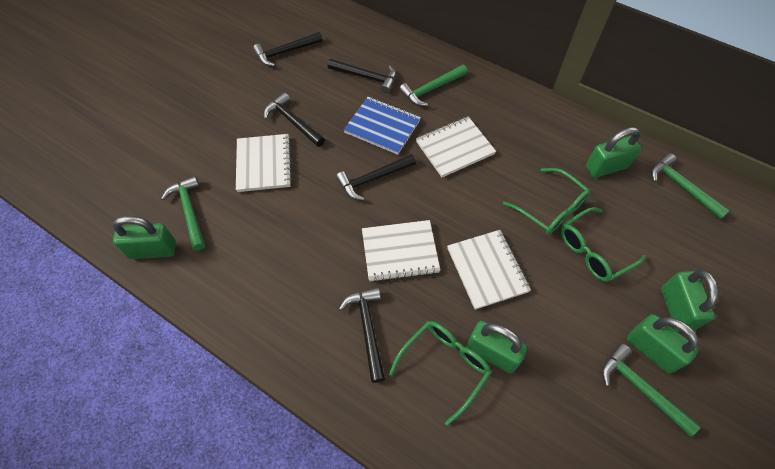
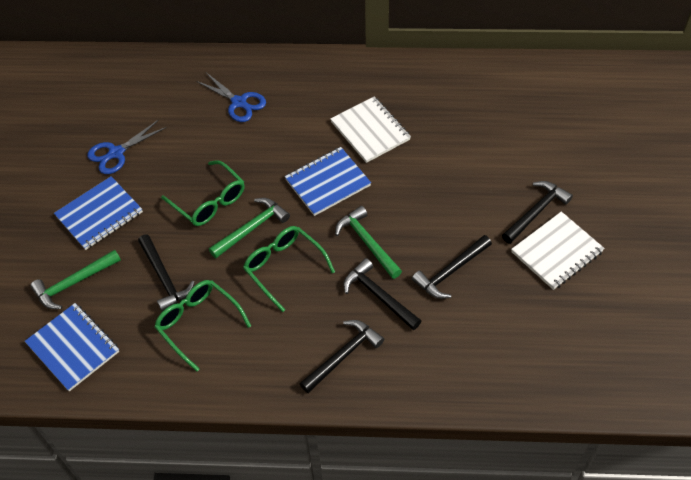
blue notebook: 1 -> 3
blue scissors: 0 -> 2
green hammer: 4 -> 3
green padlock: 5 -> 0
white notebook: 4 -> 2

